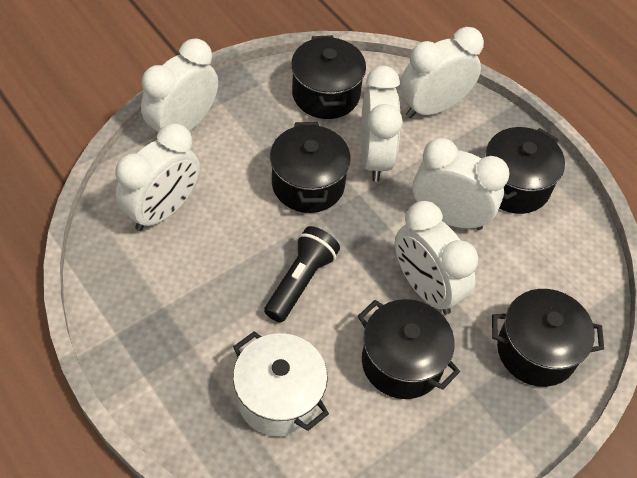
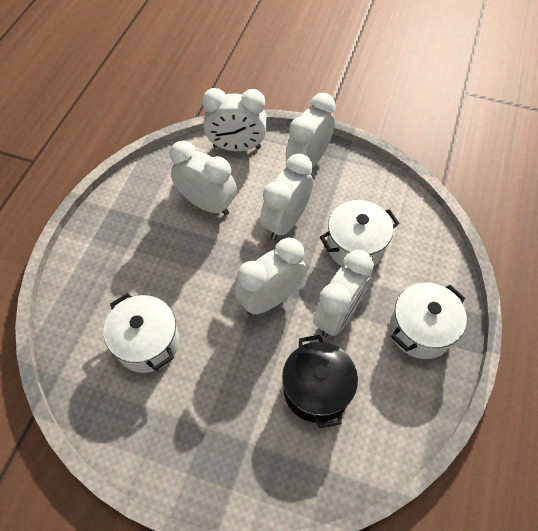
black flashlight: 1 -> 0
black pot: 5 -> 1
white pot: 1 -> 3

